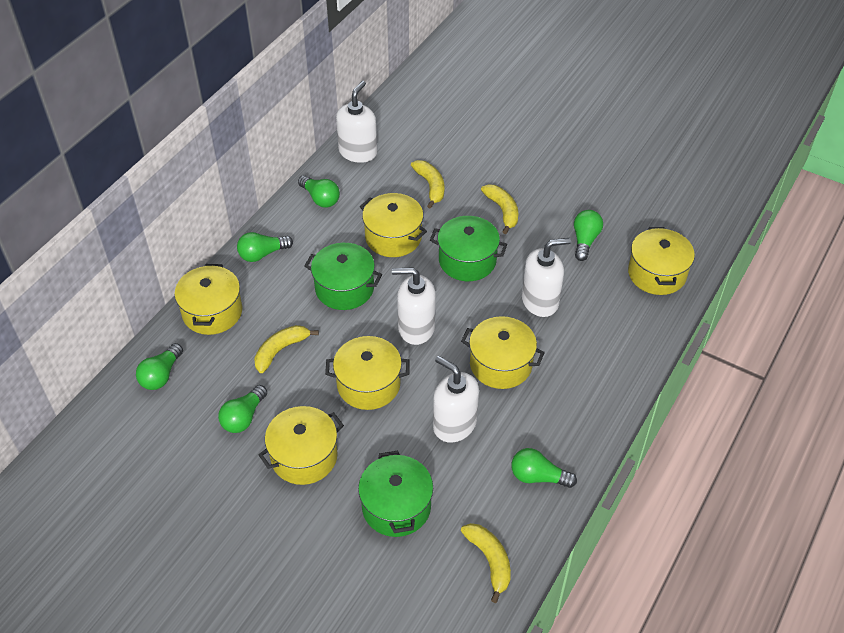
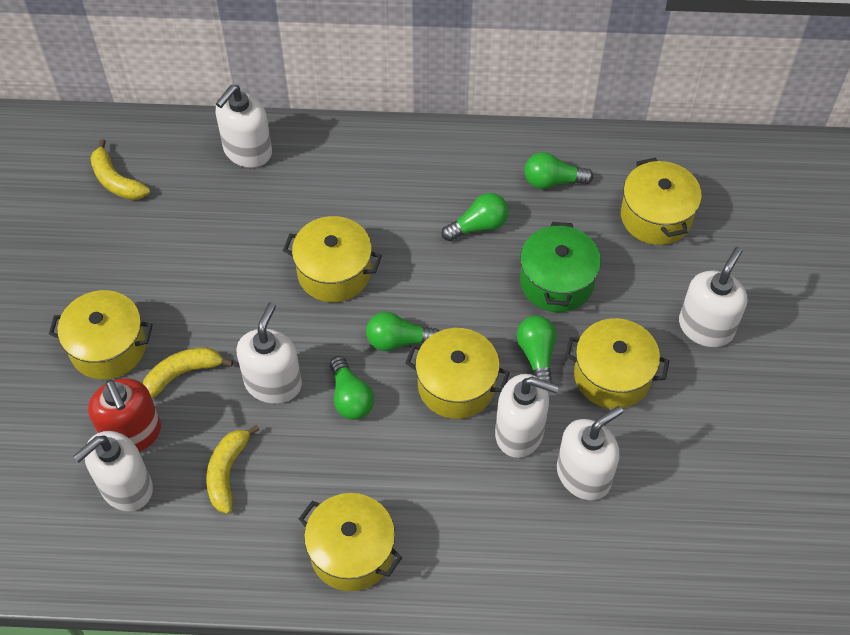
green light bulb: 6 -> 5
green pot: 3 -> 1
red soap dispenser: 0 -> 1
white soap dispenser: 4 -> 6
yellow banana: 4 -> 3

